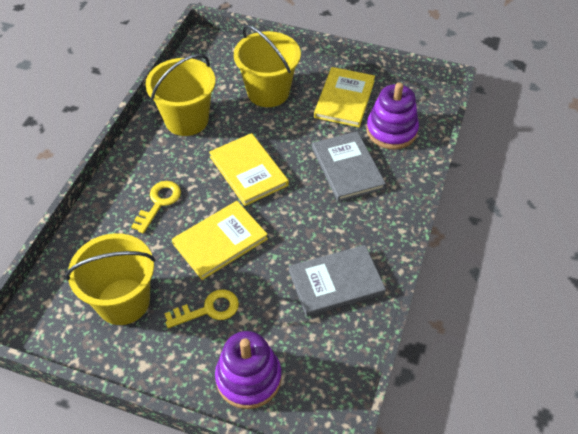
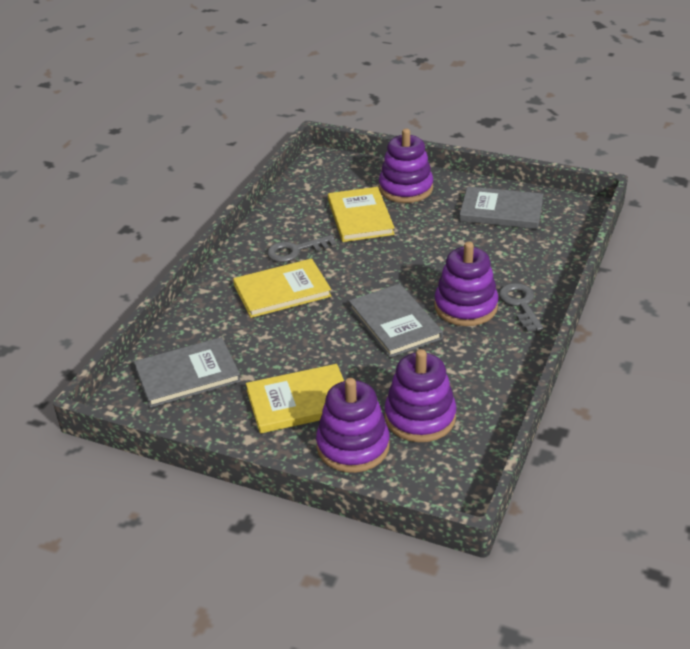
grey book: 2 -> 3
grey key: 0 -> 2
purple stacking toy: 2 -> 4
yellow bucket: 3 -> 0
yellow key: 2 -> 0

